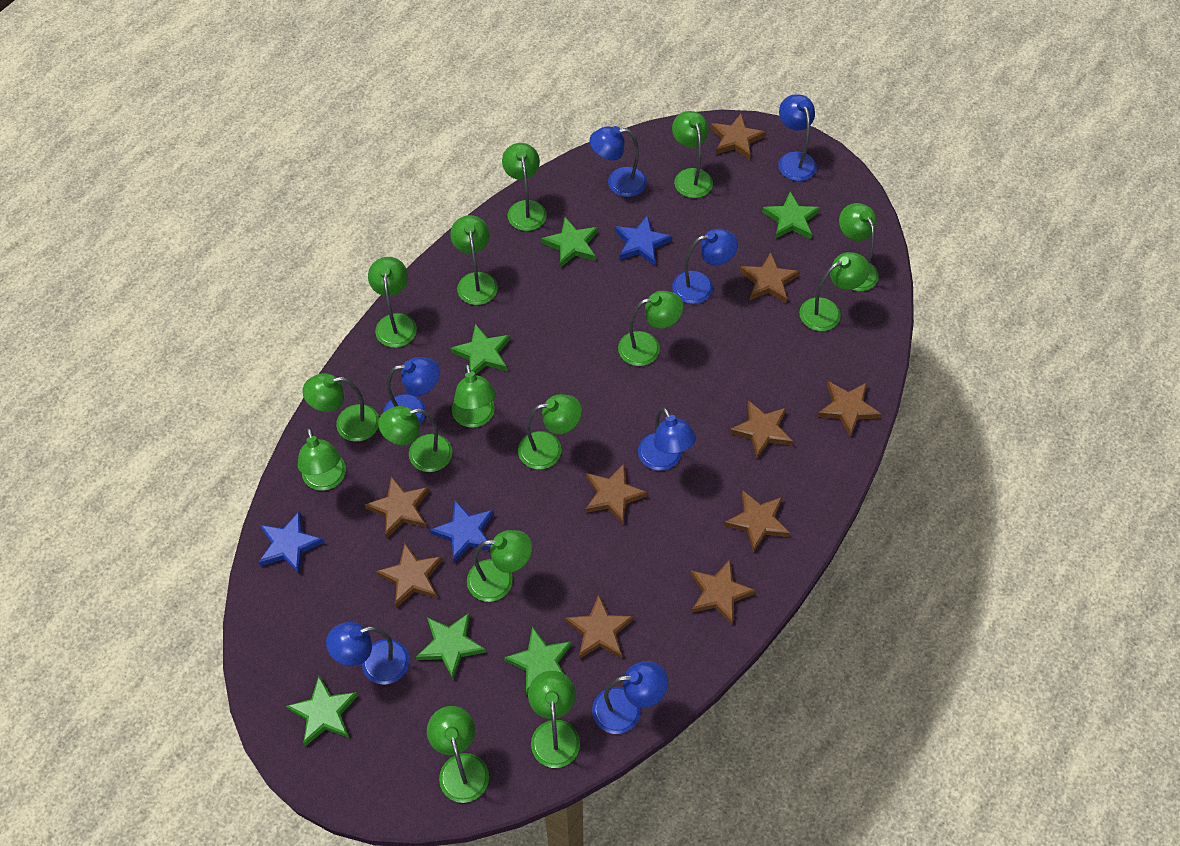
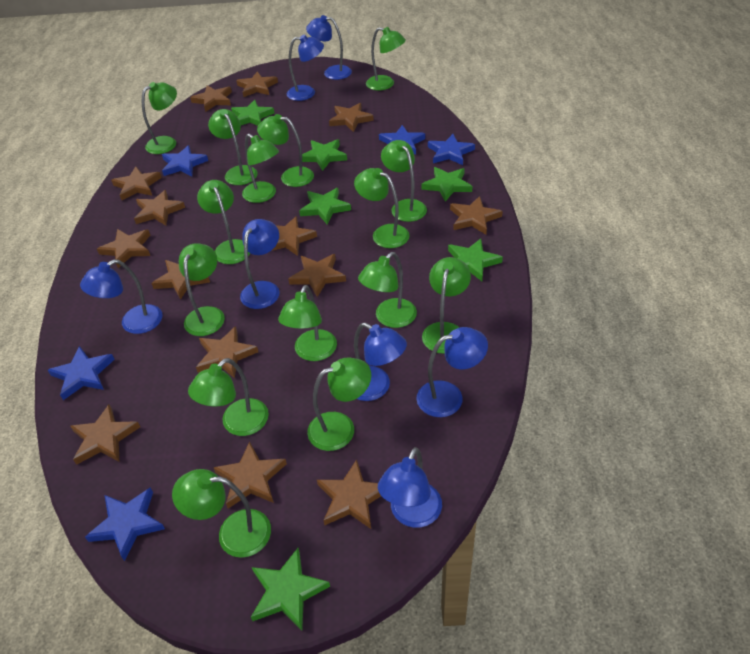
blue star: 3 -> 5
brown star: 10 -> 14

